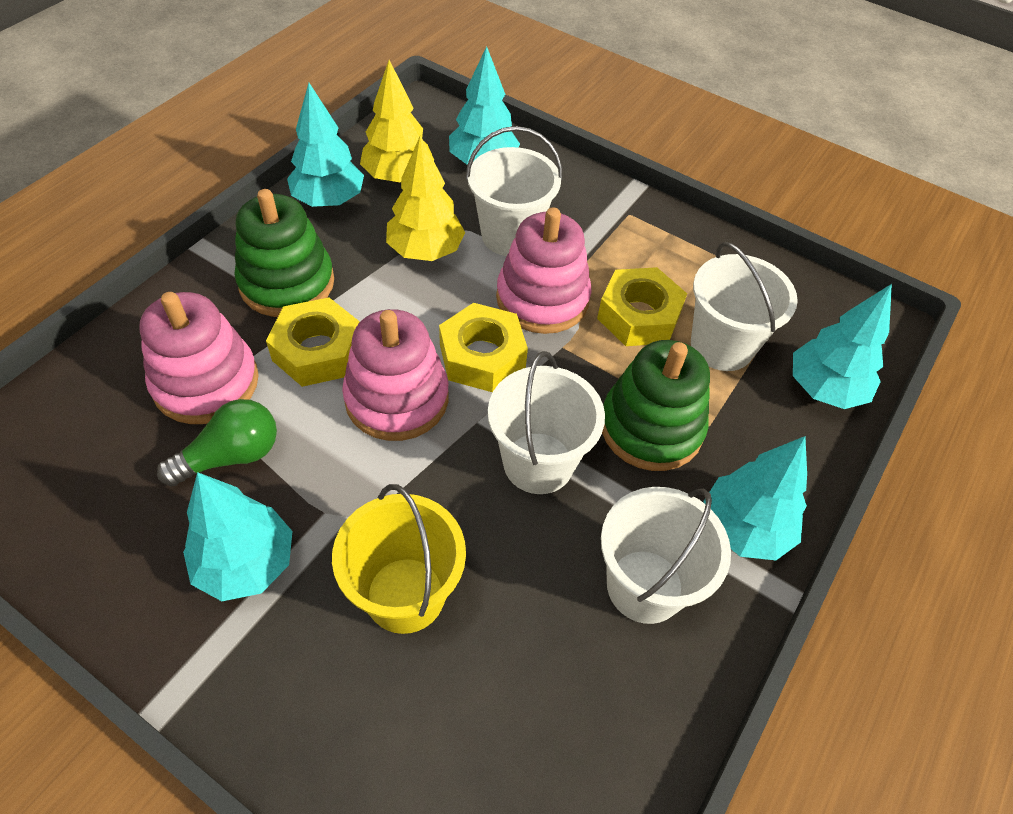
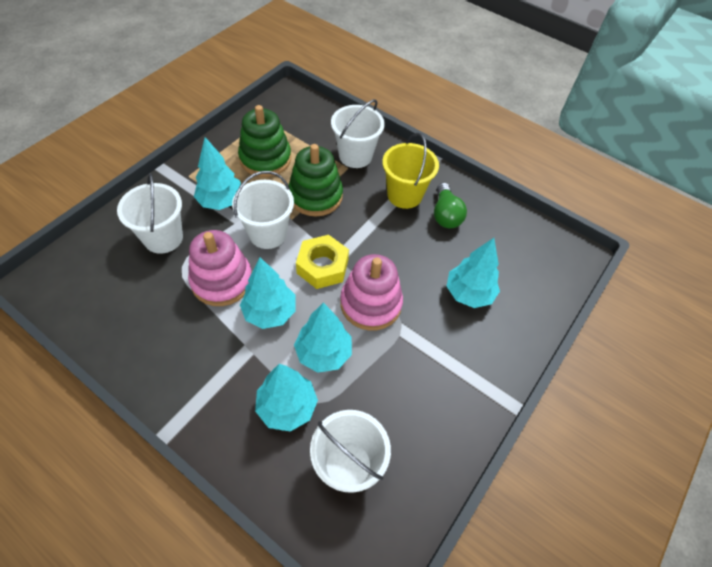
pink stacking toy: 3 -> 2
yellow nut: 3 -> 1
yellow tree: 2 -> 0

